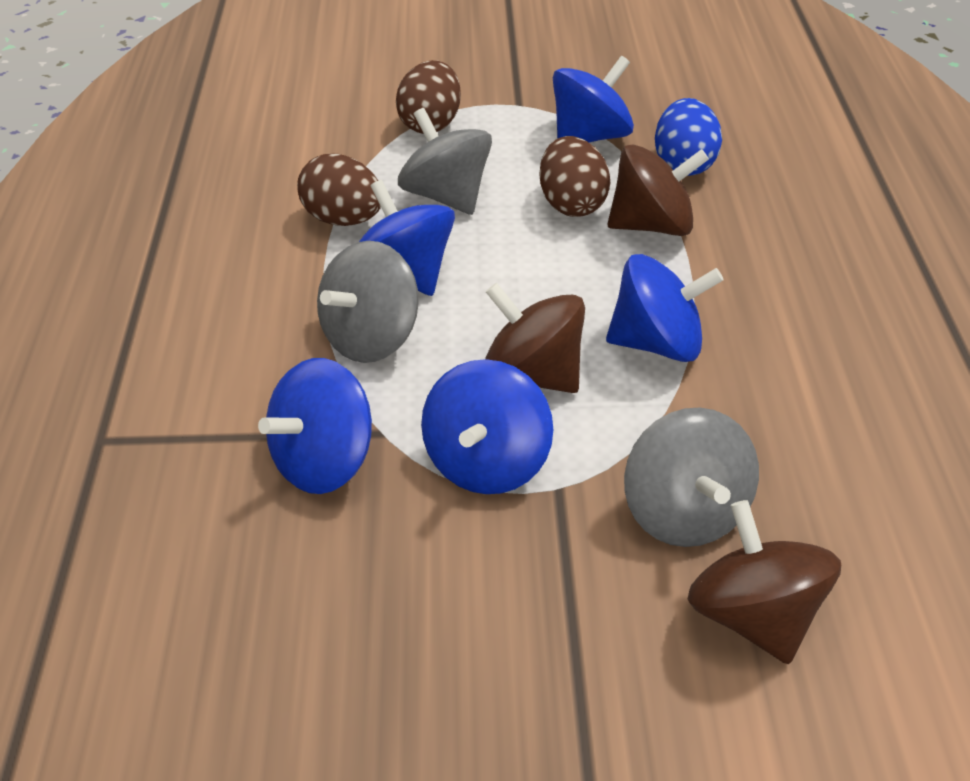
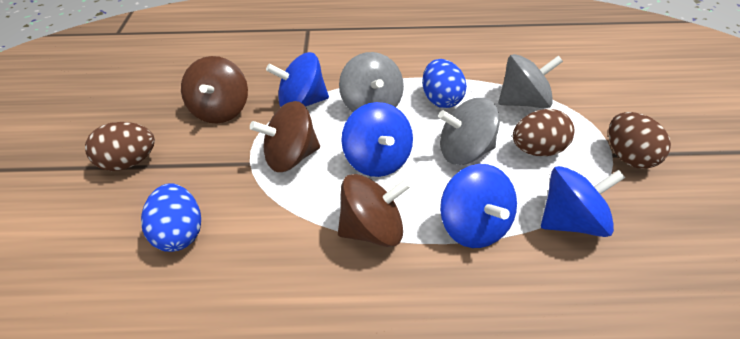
blue egg: 1 -> 2
blue spinning top: 5 -> 4

